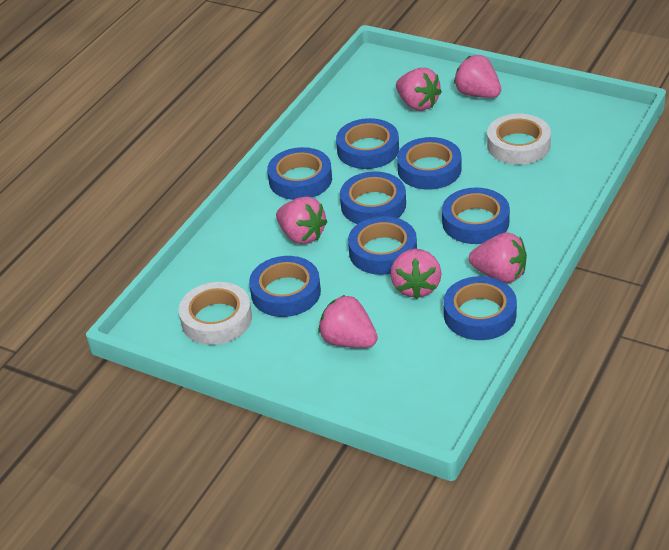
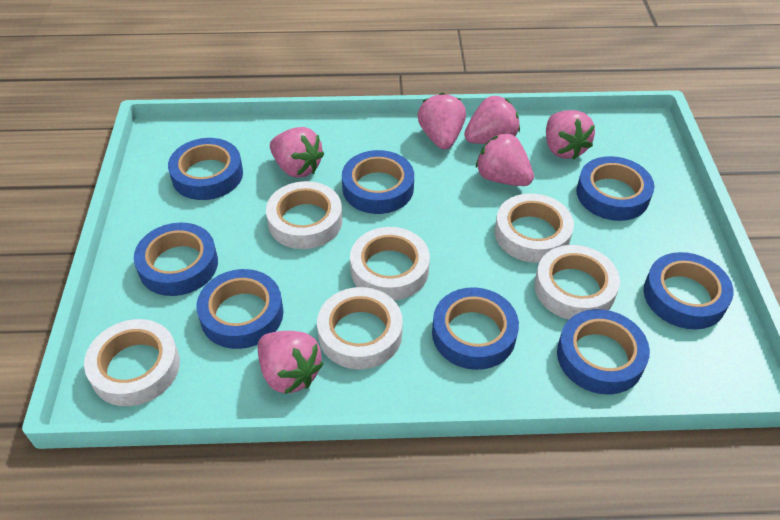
white tape: 2 -> 6

